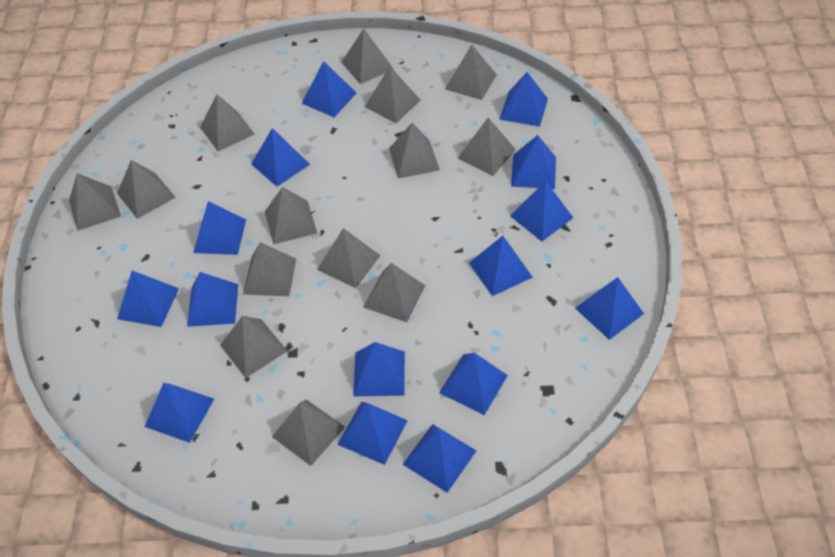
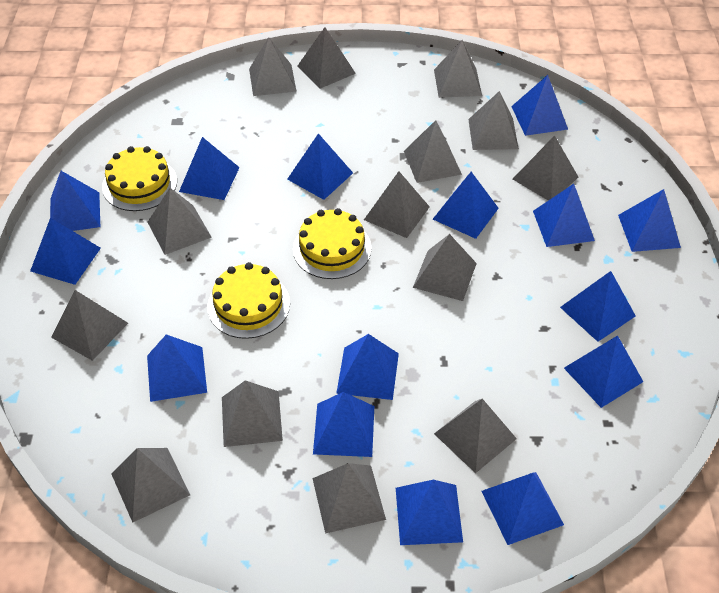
yellow cake: 0 -> 3

